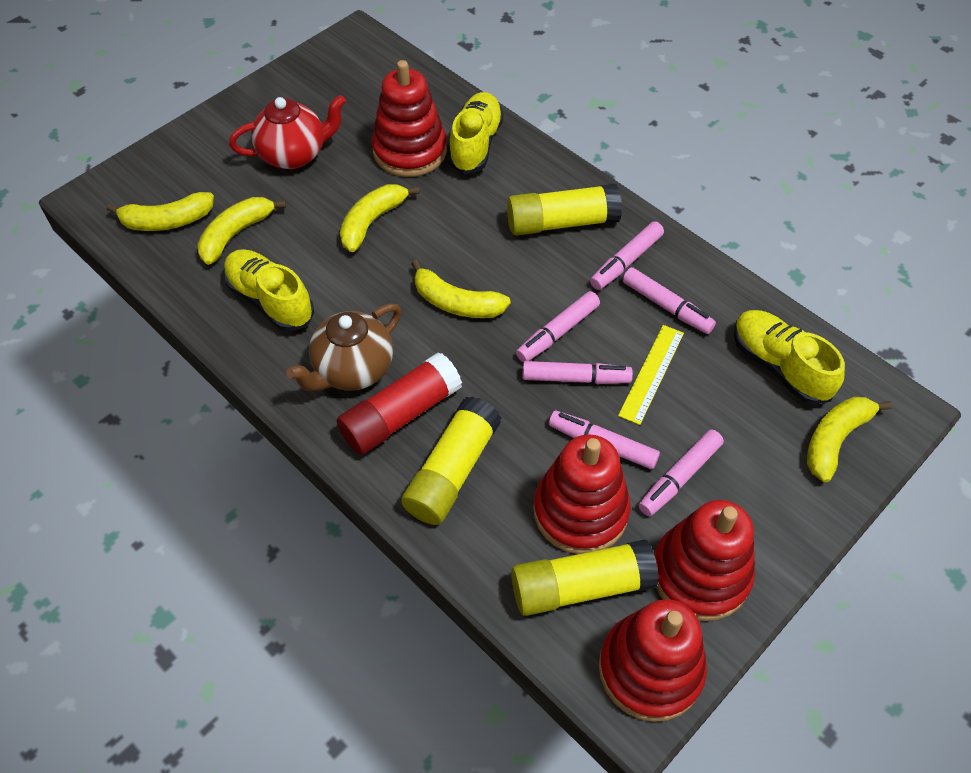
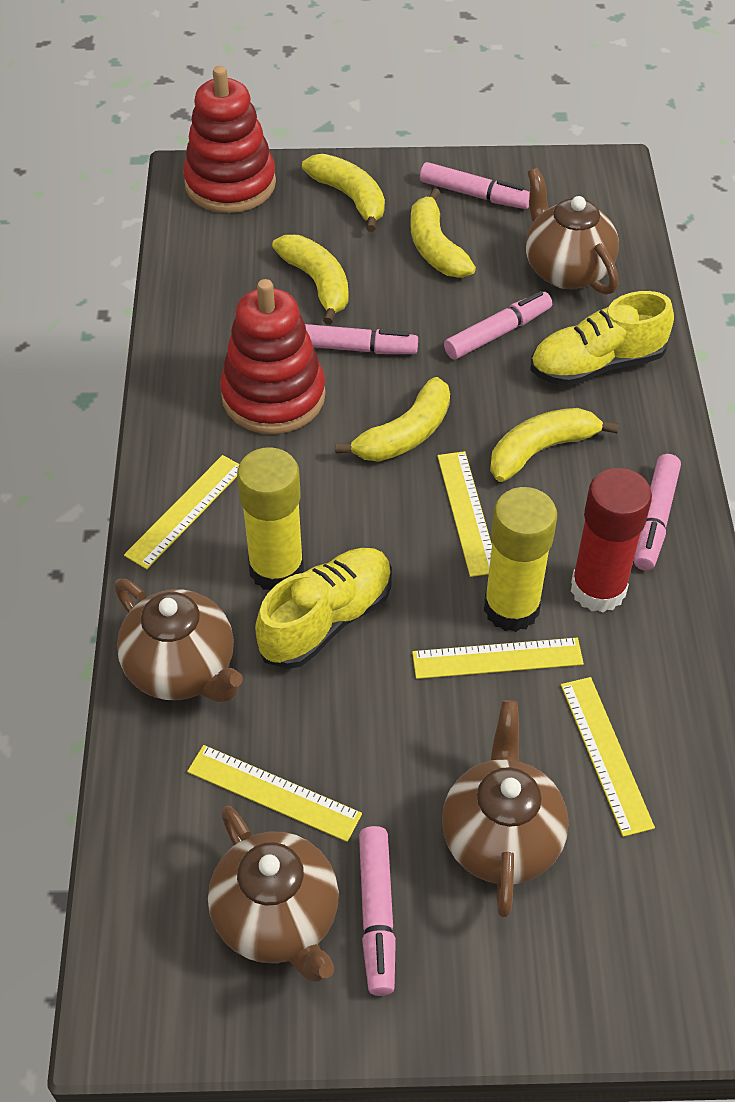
brown teapot: 1 -> 4
pink marker: 6 -> 5
red stacking toy: 4 -> 2
red teapot: 1 -> 0
yellow glue stick: 3 -> 2
yellow ruler: 1 -> 5
yellow shoe: 3 -> 2

